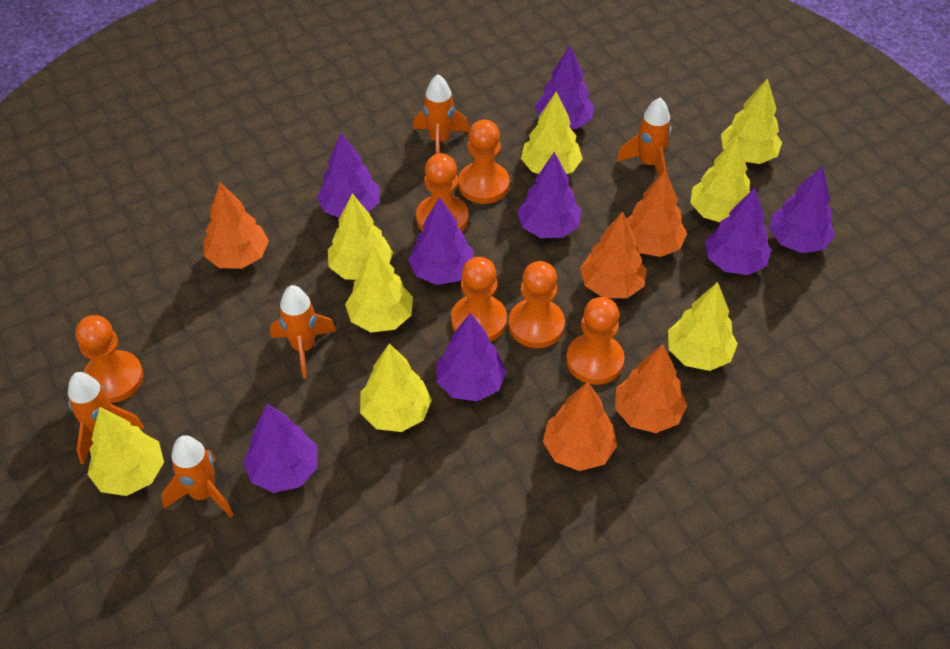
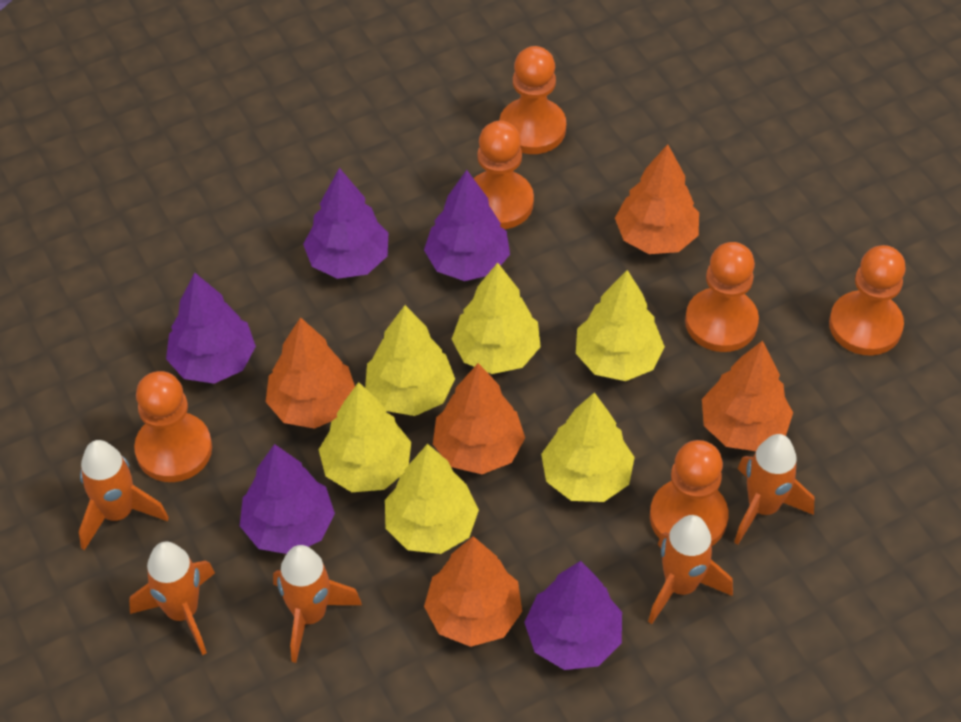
purple tree: 8 -> 5
yellow tree: 8 -> 6

